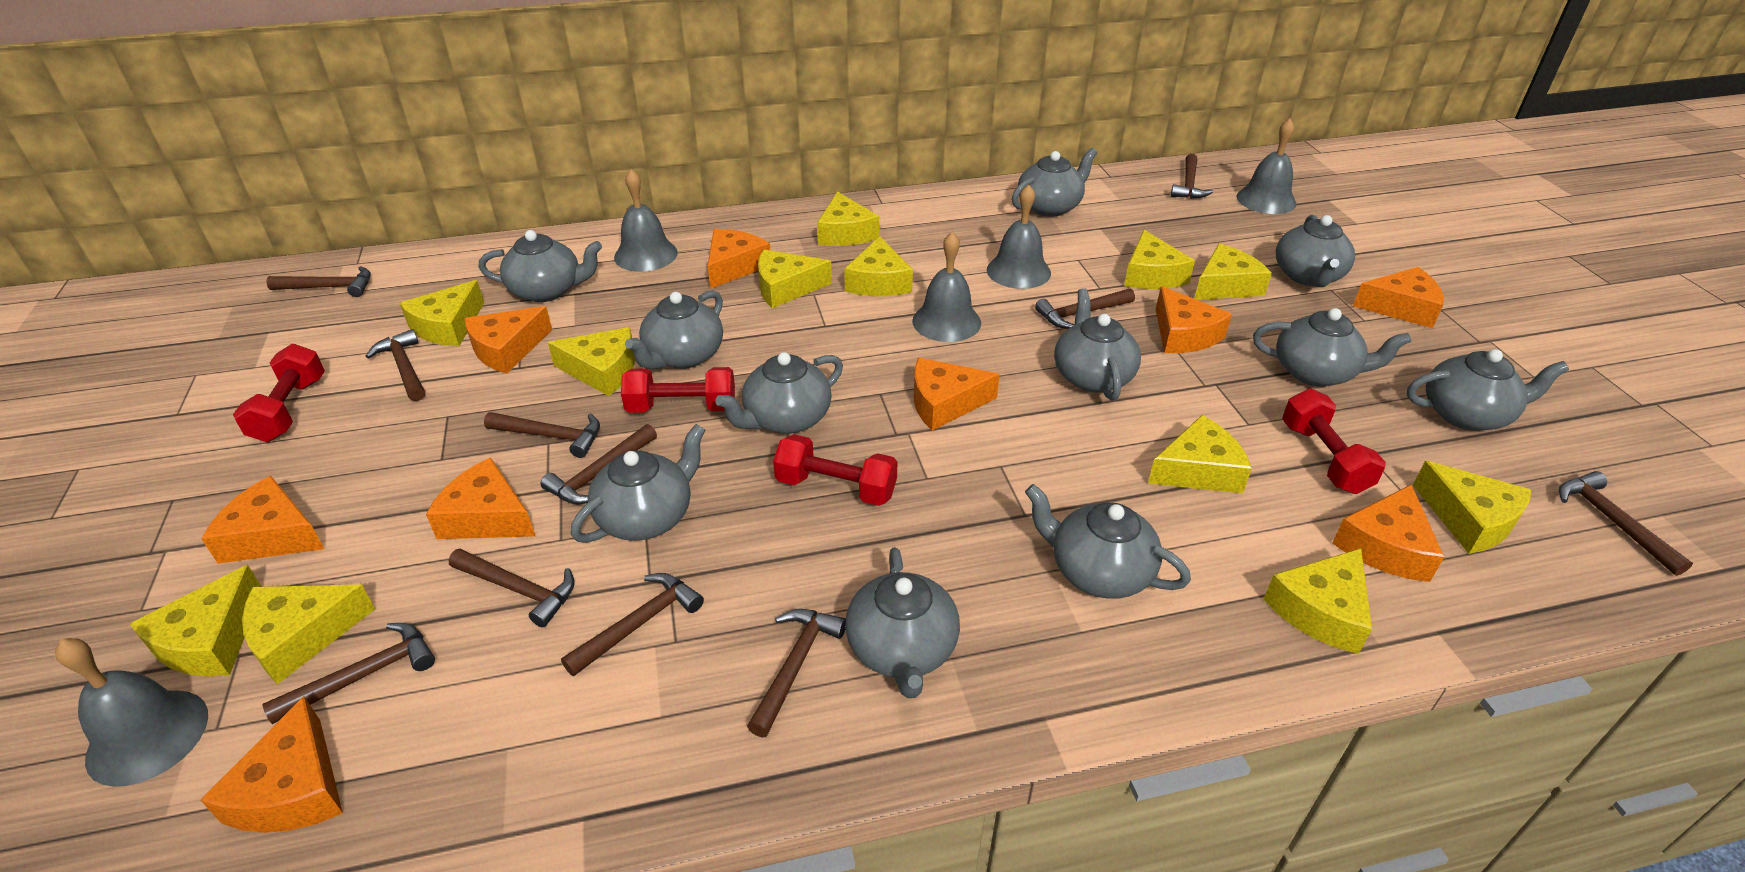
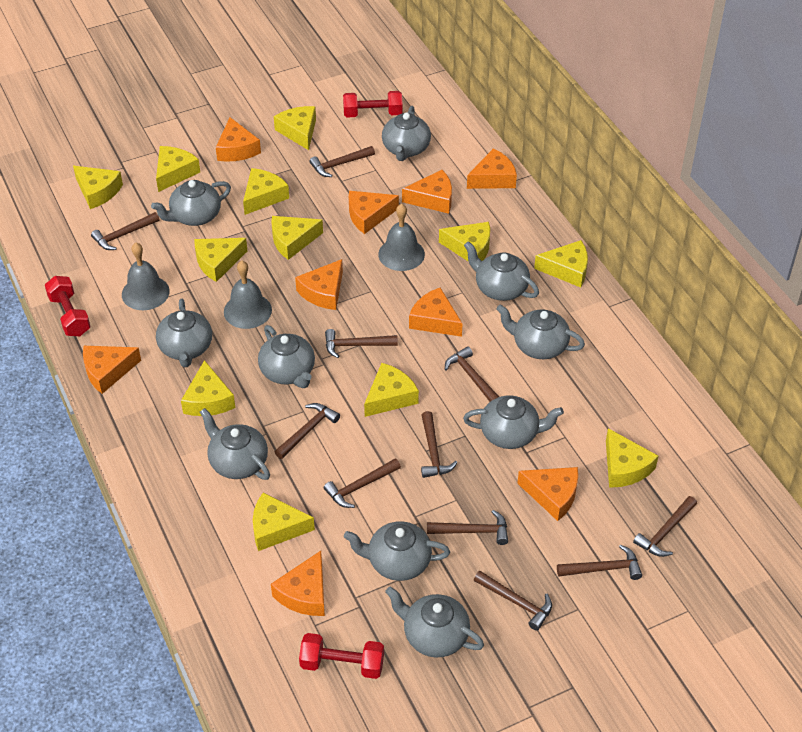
grey bell: 5 -> 3
grey teapot: 11 -> 10
red dumbbell: 4 -> 3

